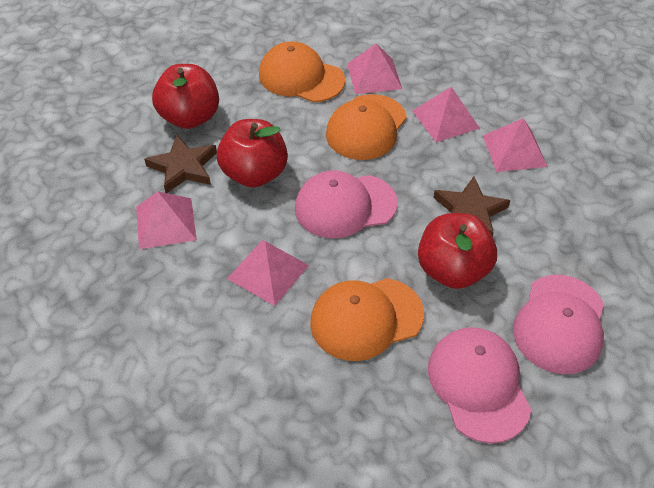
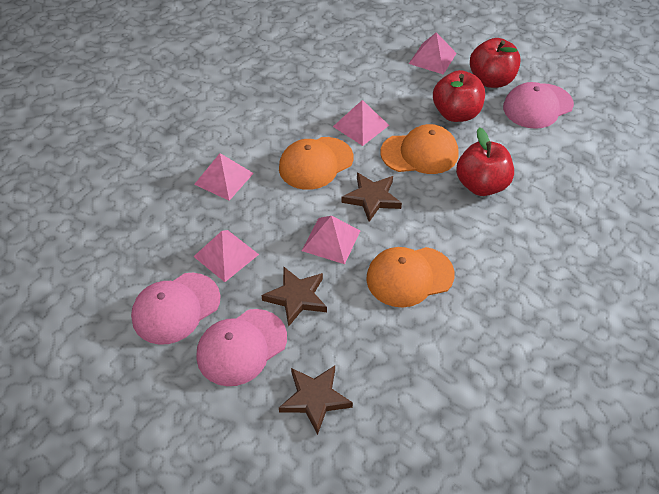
brown star: 2 -> 3

